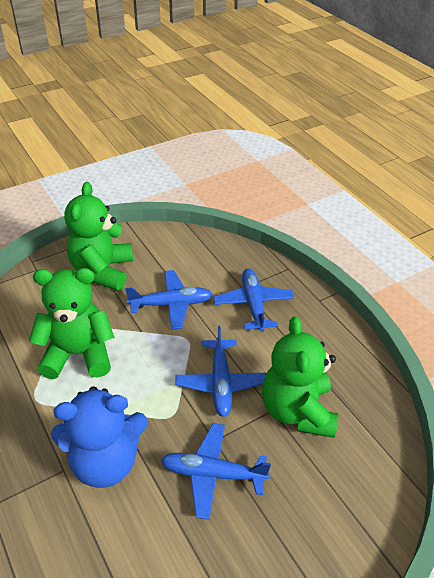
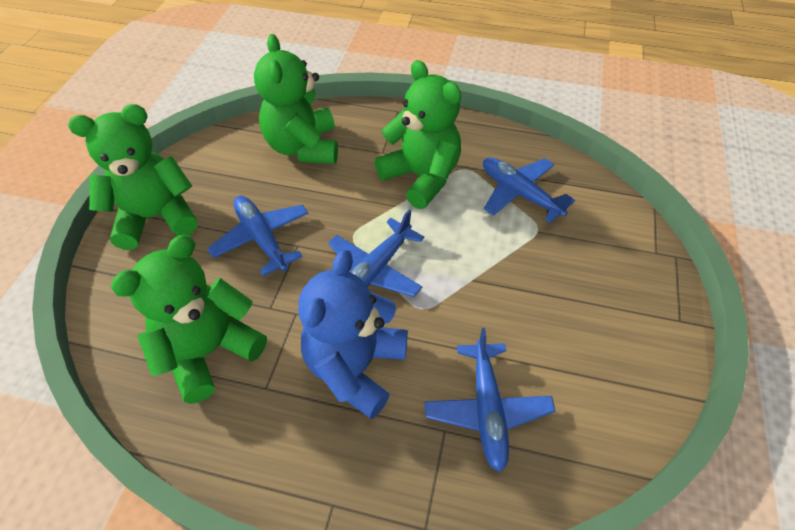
green teddy bear: 3 -> 4

